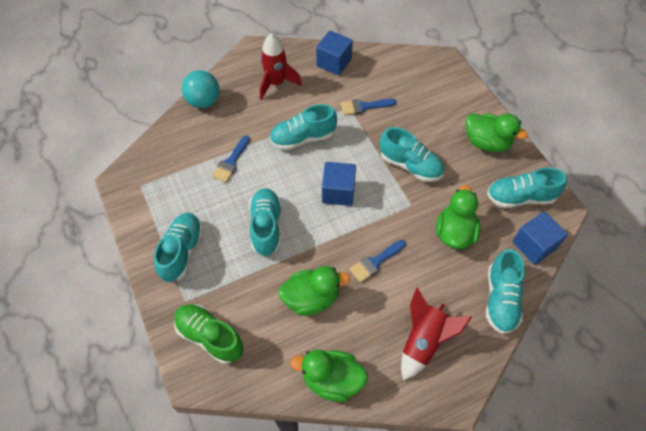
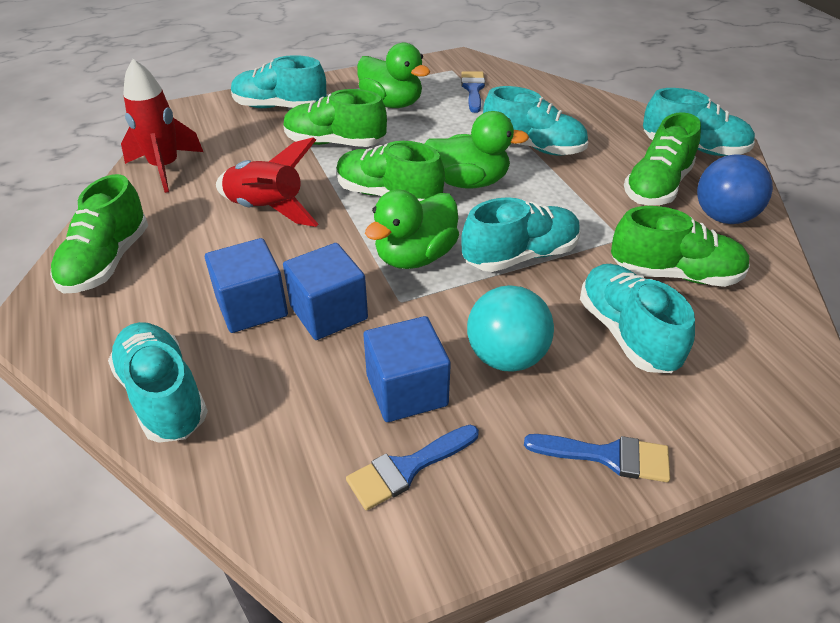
blue ball: 0 -> 1
green duck: 4 -> 3
green shoe: 1 -> 5

